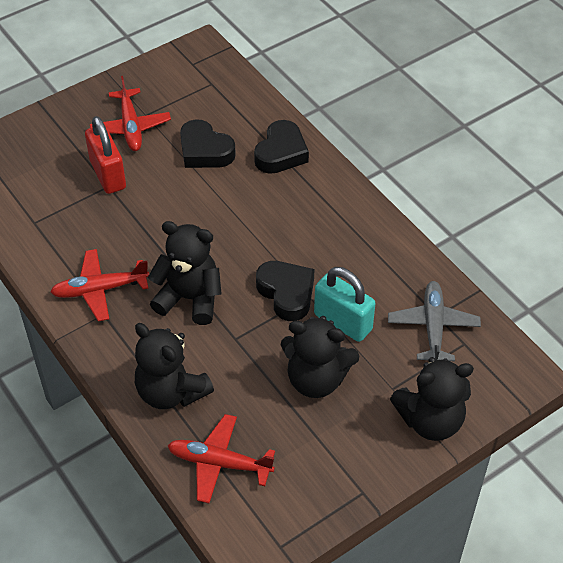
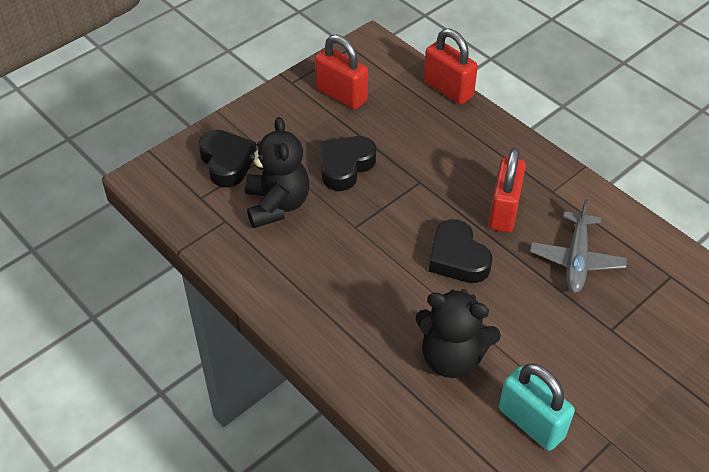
black teddy bear: 4 -> 2
red padlock: 1 -> 3
red plane: 3 -> 0

